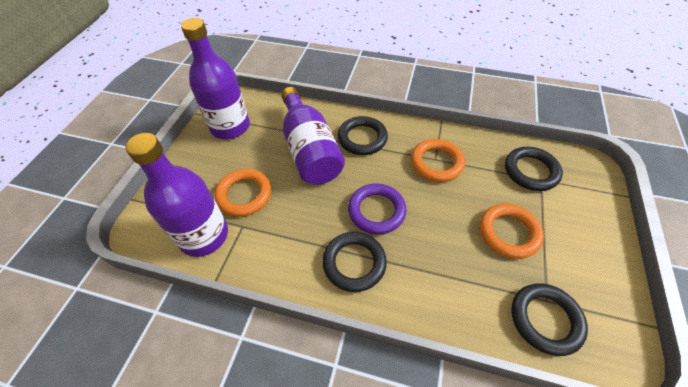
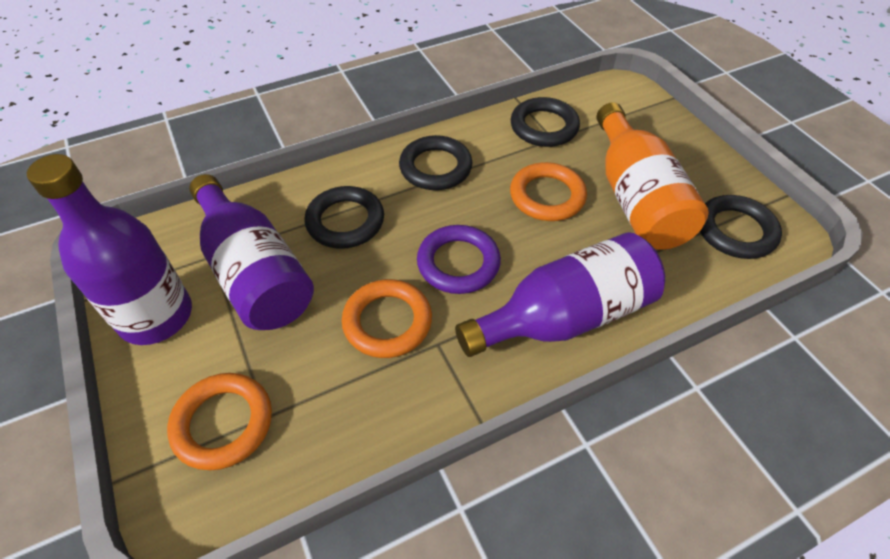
orange bottle: 0 -> 1

